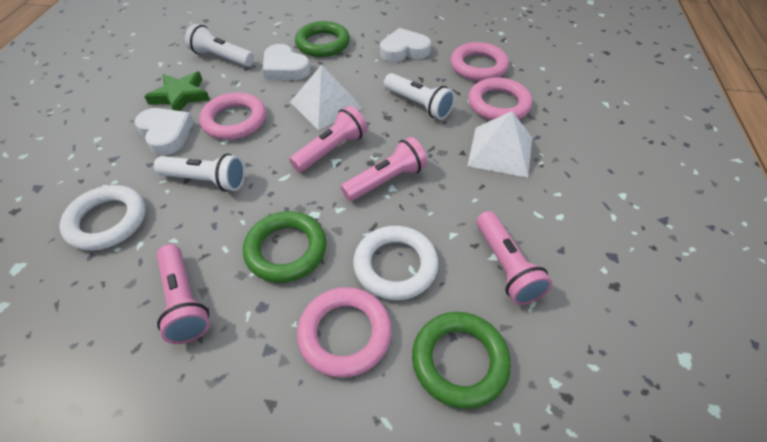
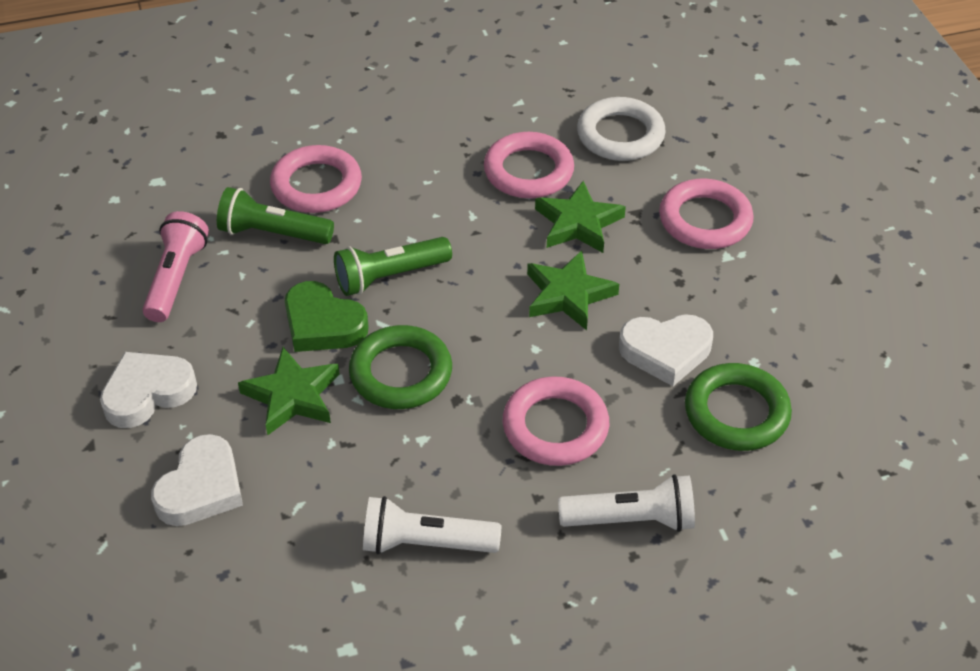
green flashlight: 0 -> 2
green heart: 0 -> 1
green ring: 3 -> 2
green star: 1 -> 3
pink flashlight: 4 -> 1
white flashlight: 3 -> 2
white pyramid: 2 -> 0
white ring: 2 -> 1

